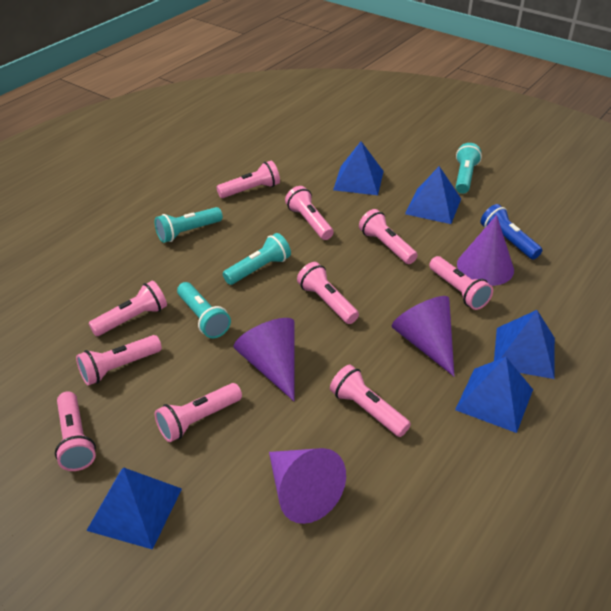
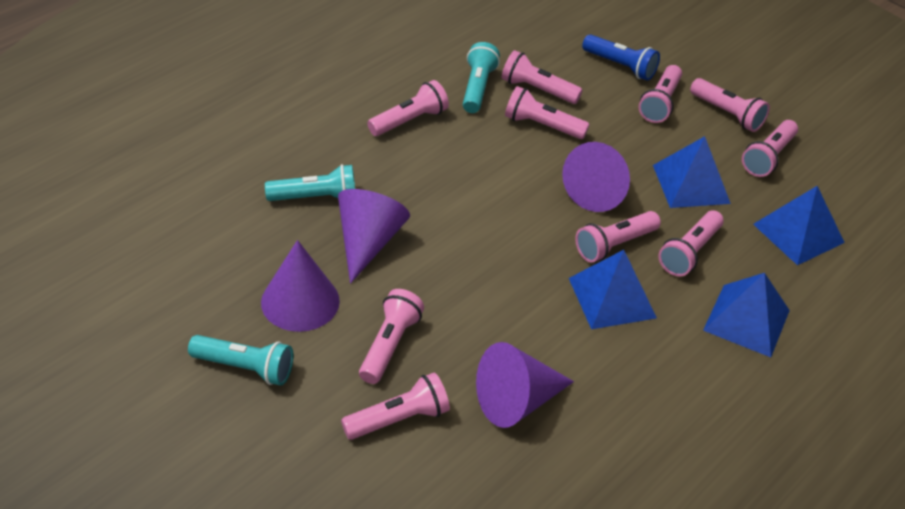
blue pyramid: 5 -> 4
turquoise flashlight: 4 -> 3

